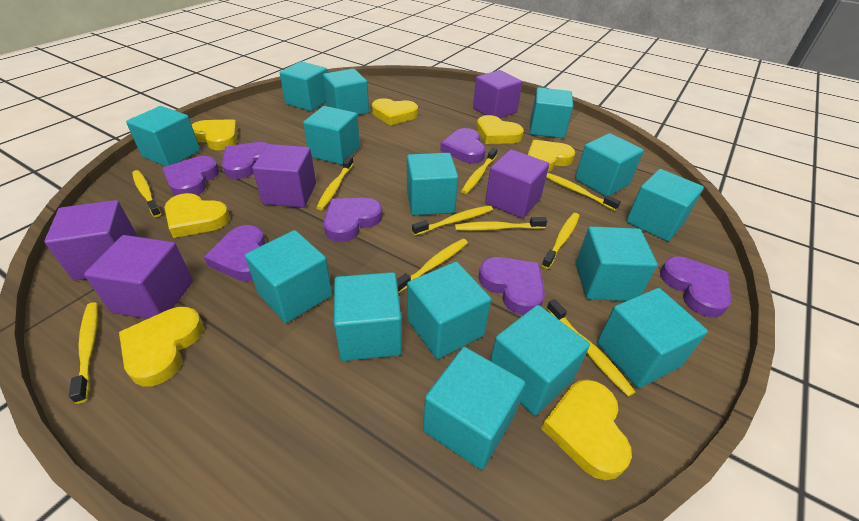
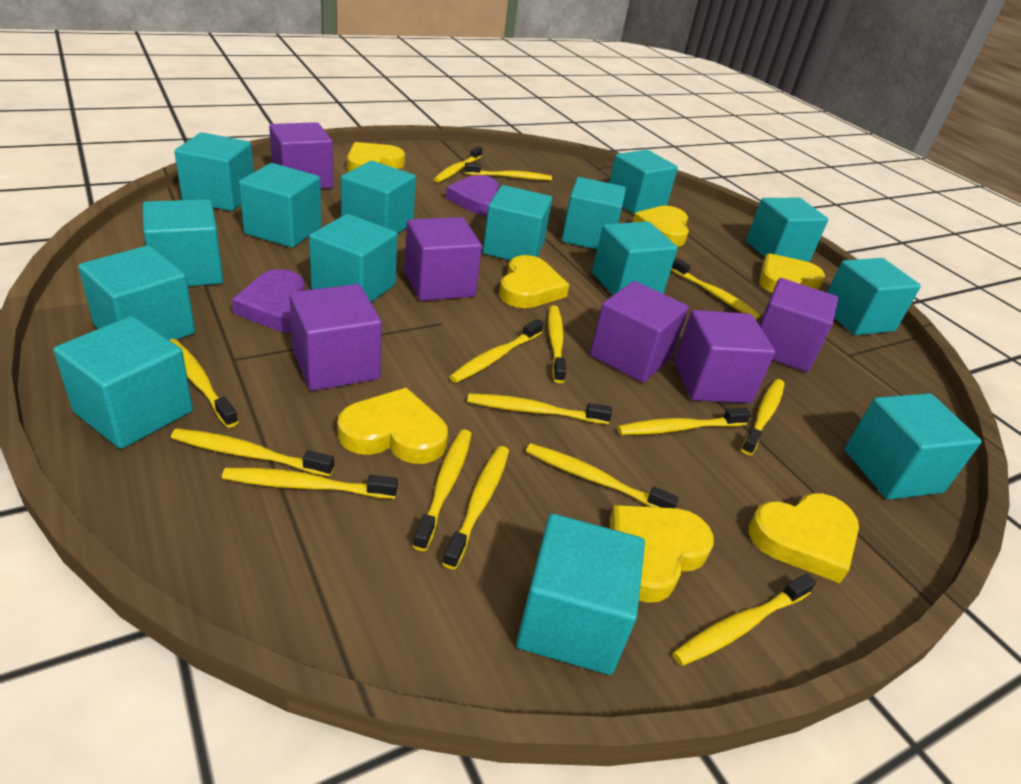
purple cube: 5 -> 6
purple heart: 7 -> 2
yellow toothbrush: 10 -> 15

